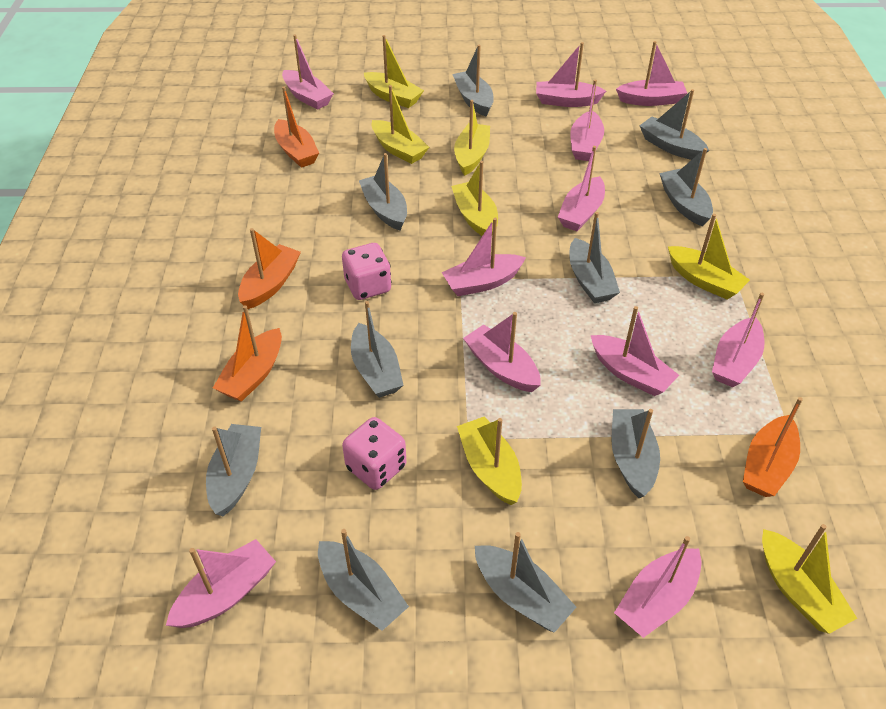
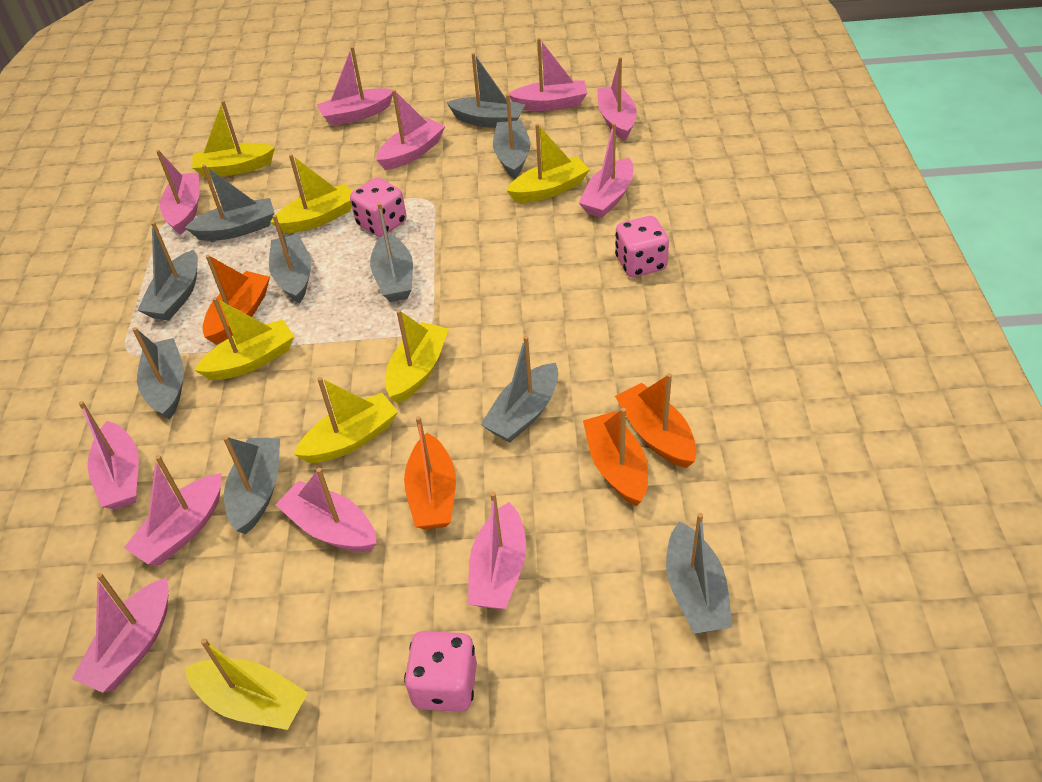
pink dice: 2 -> 3

